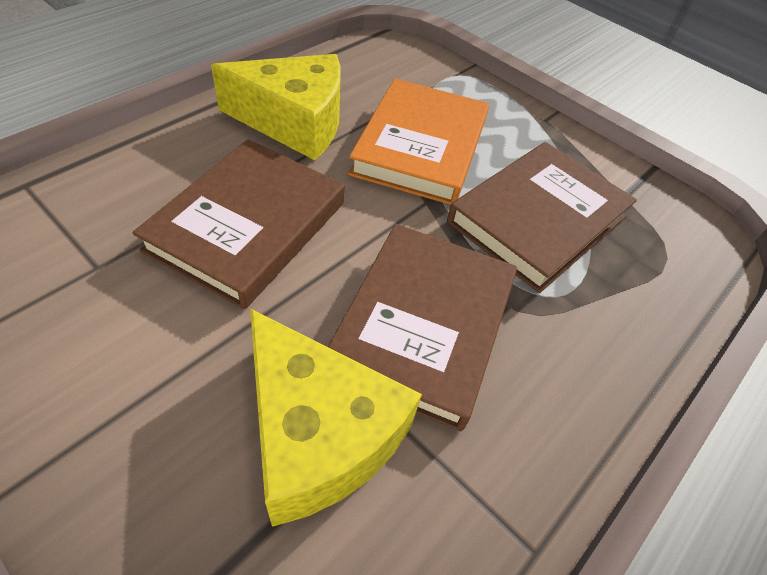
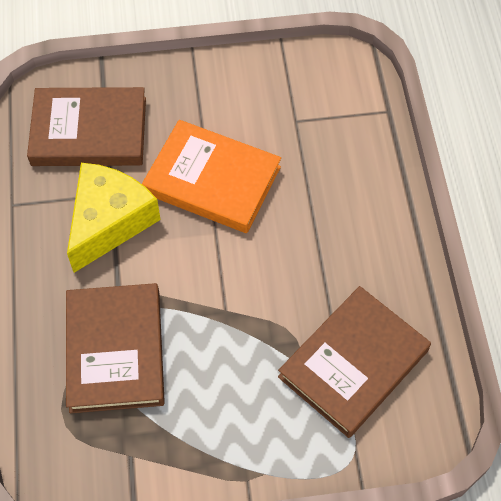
yellow cheese: 2 -> 1

